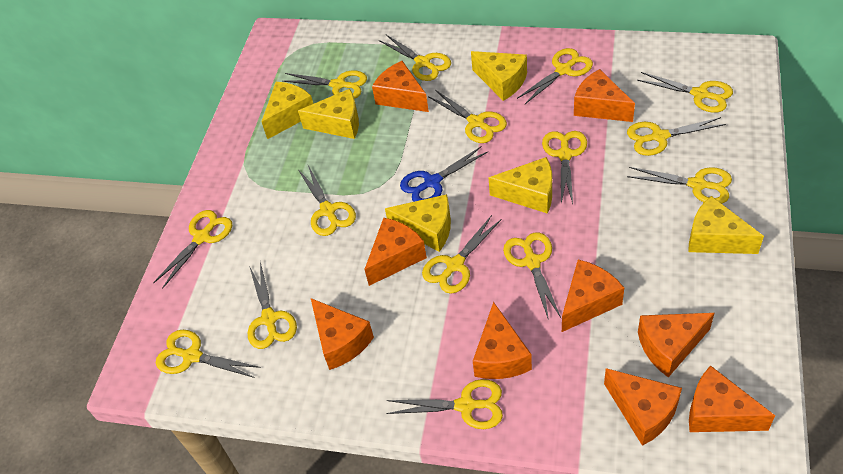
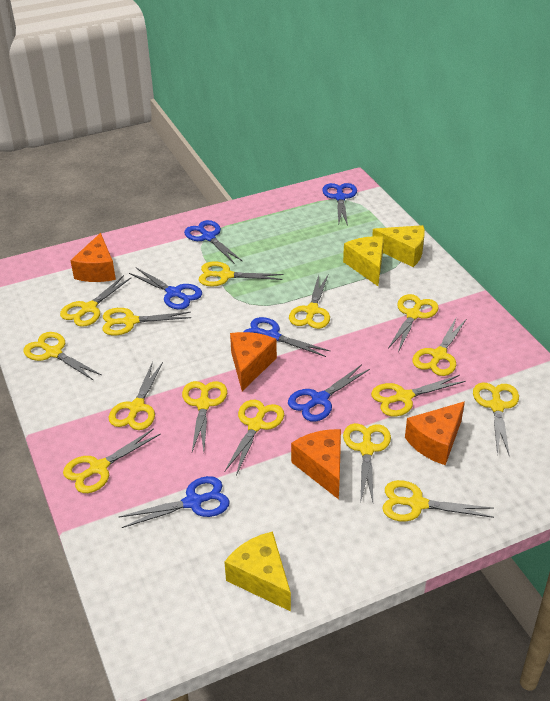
blue scissors: 1 -> 6
orange cheese: 9 -> 4
yellow cheese: 6 -> 3

